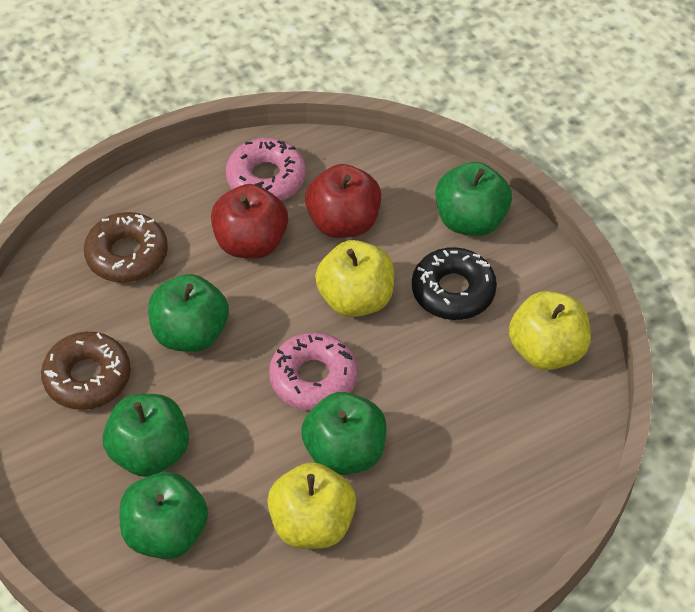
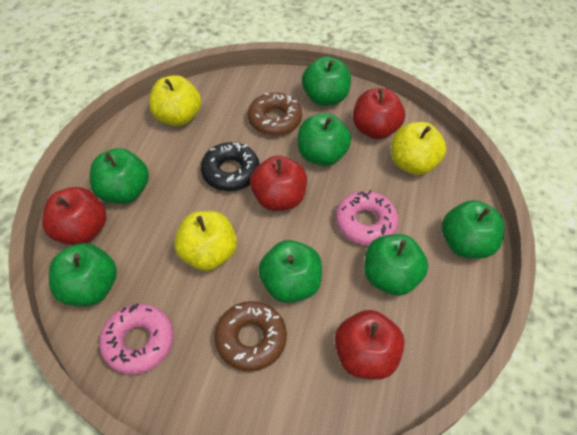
green apple: 5 -> 7
red apple: 2 -> 4

